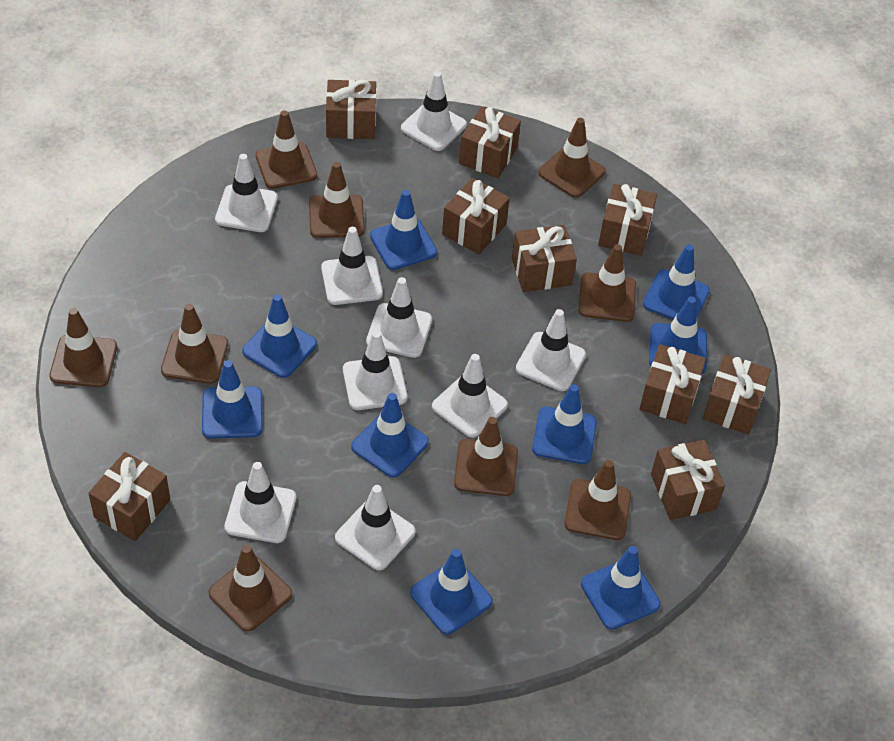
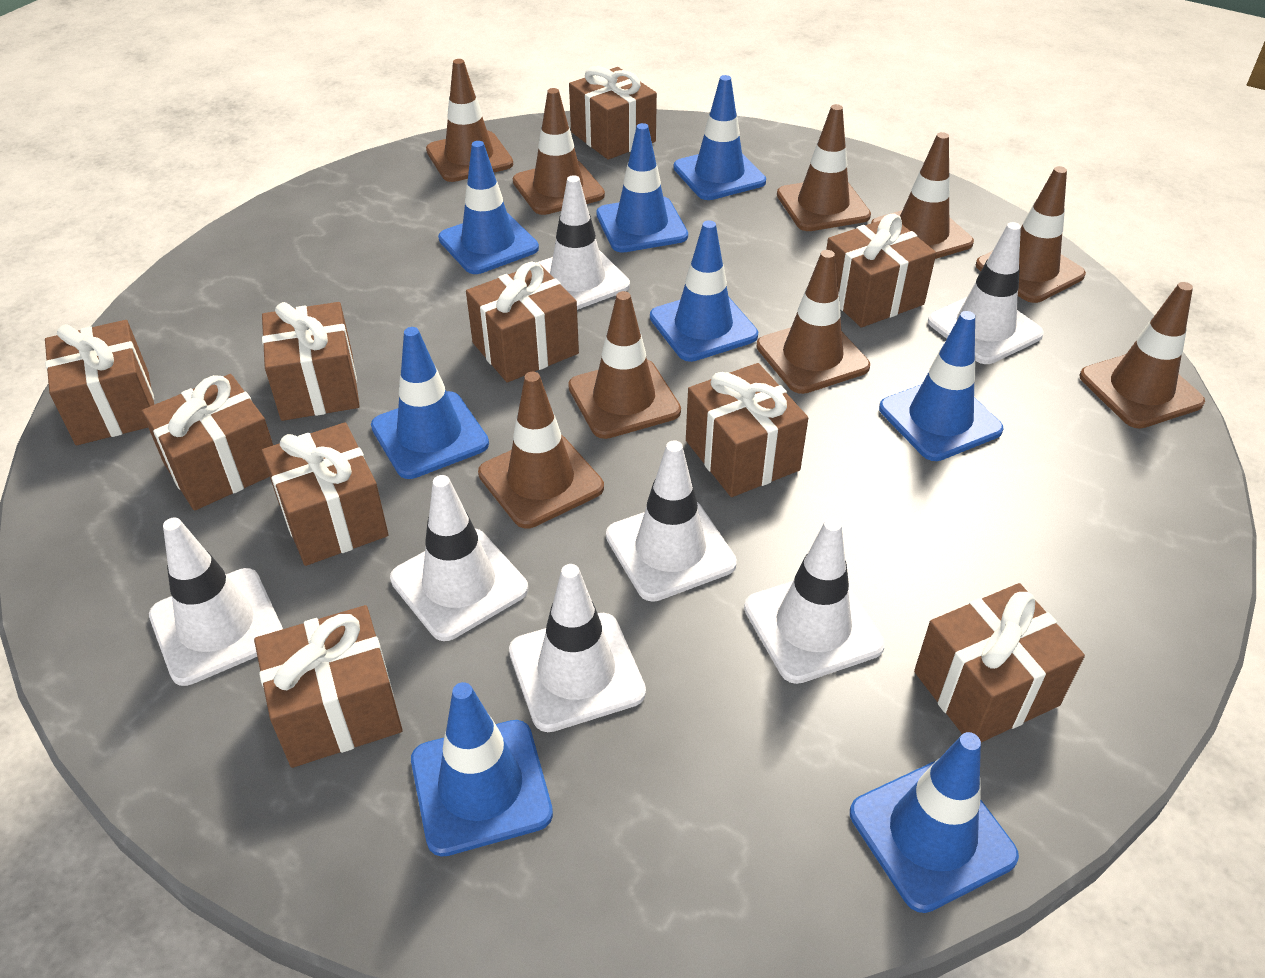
blue traffic cone: 9 -> 8
brown gift: 9 -> 10
white traffic cone: 9 -> 7

